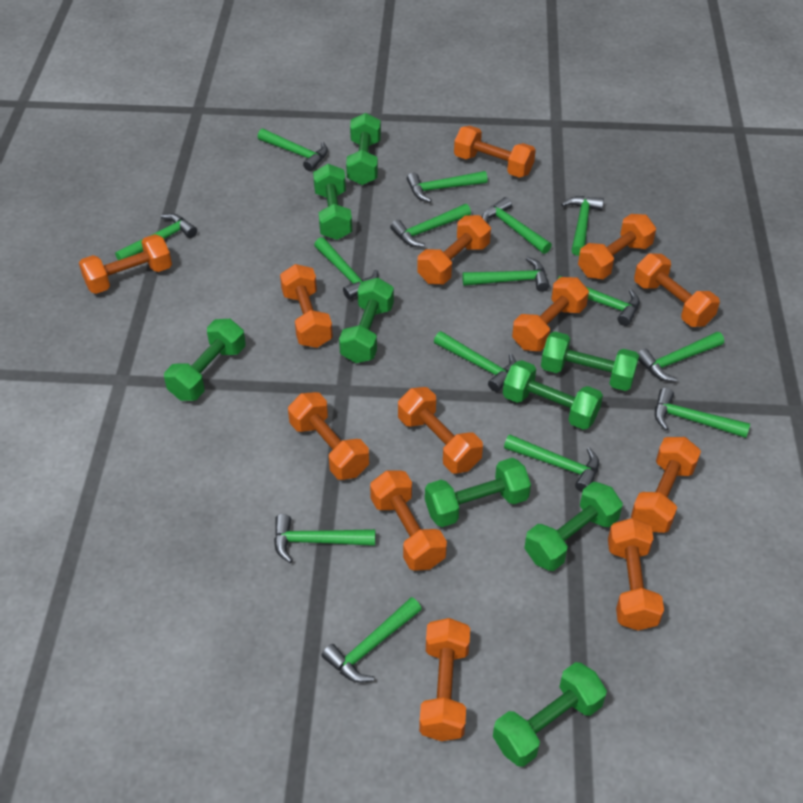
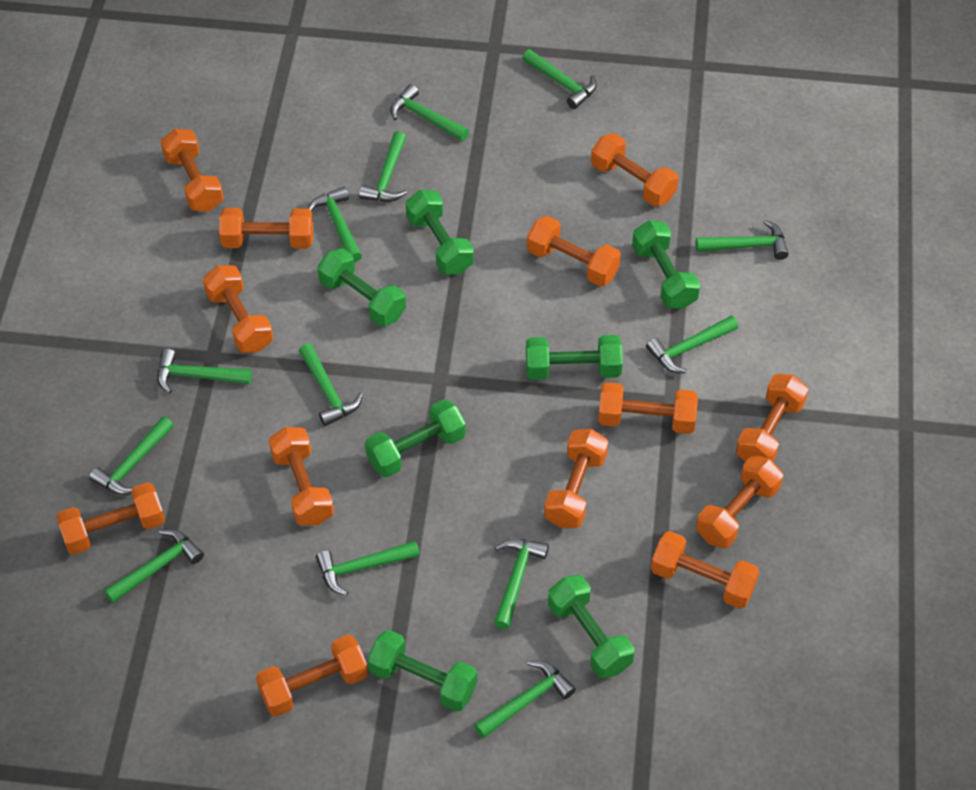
green dumbbell: 9 -> 7
green hammer: 15 -> 13

